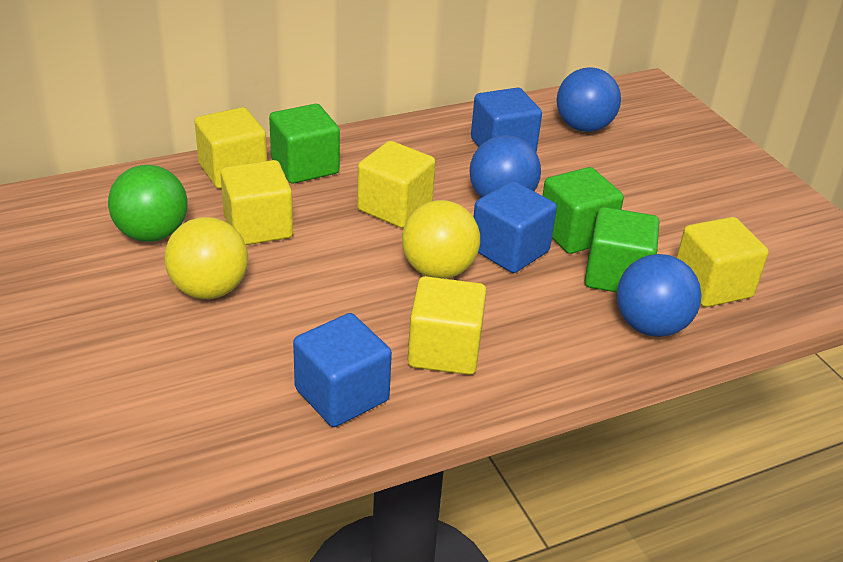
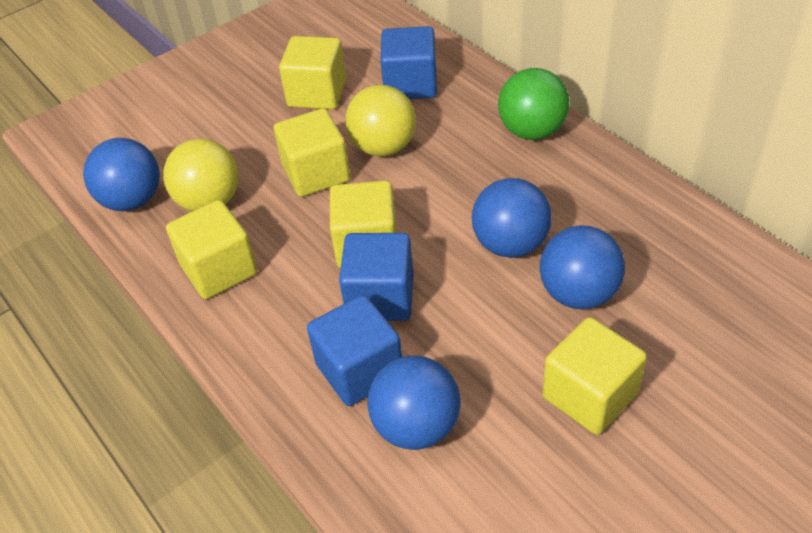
blue ball: 3 -> 4
green cube: 3 -> 0

